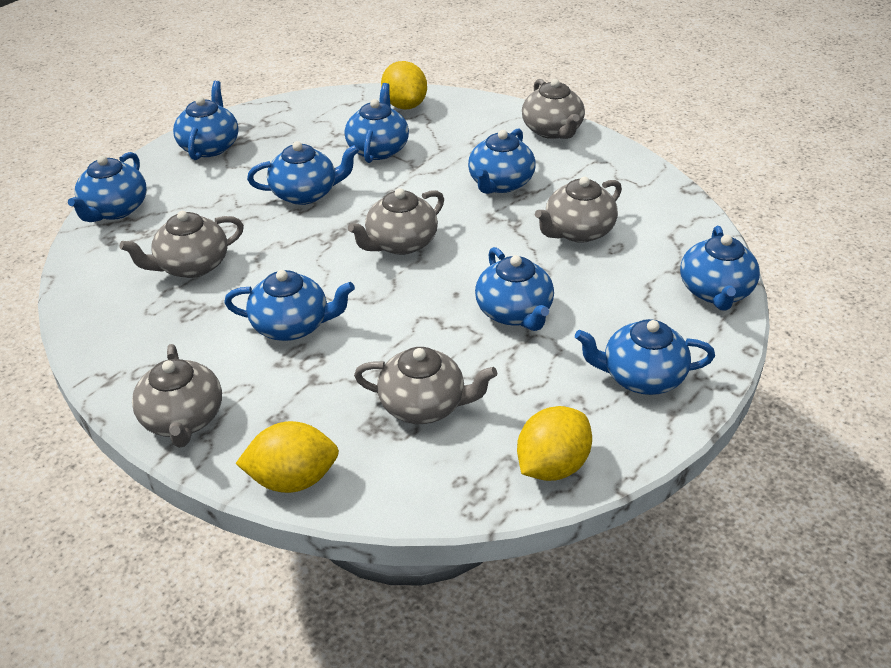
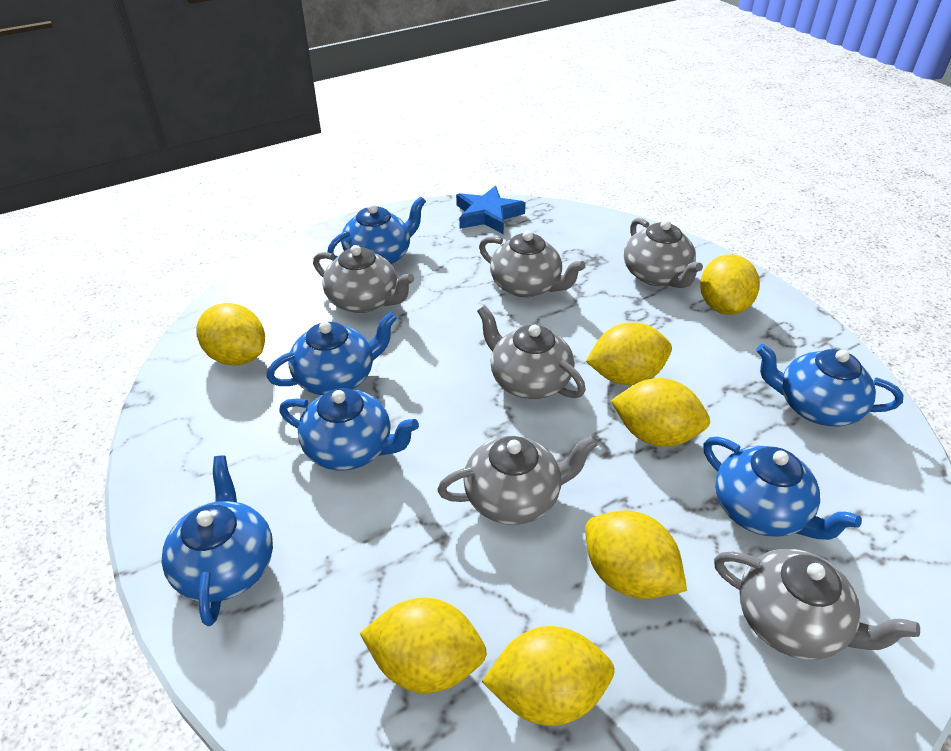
blue star: 0 -> 1
blue teapot: 9 -> 6
yellow lemon: 3 -> 7

